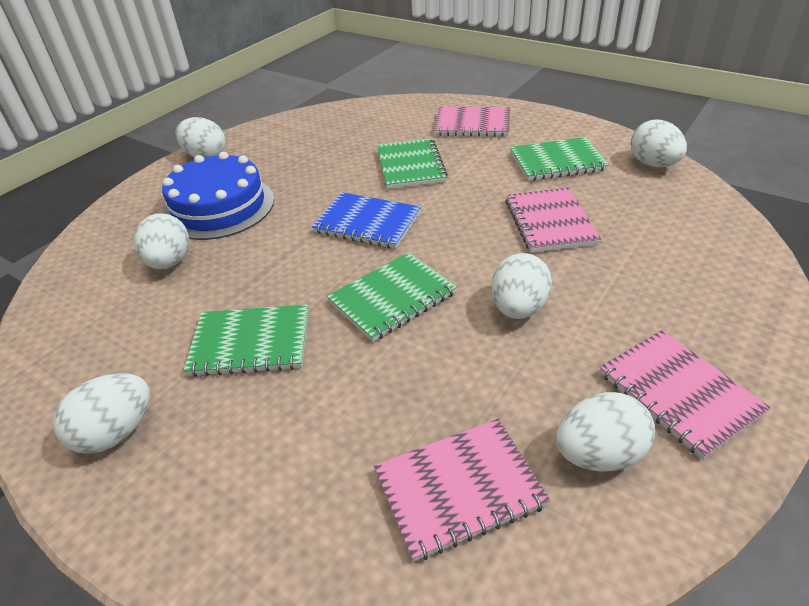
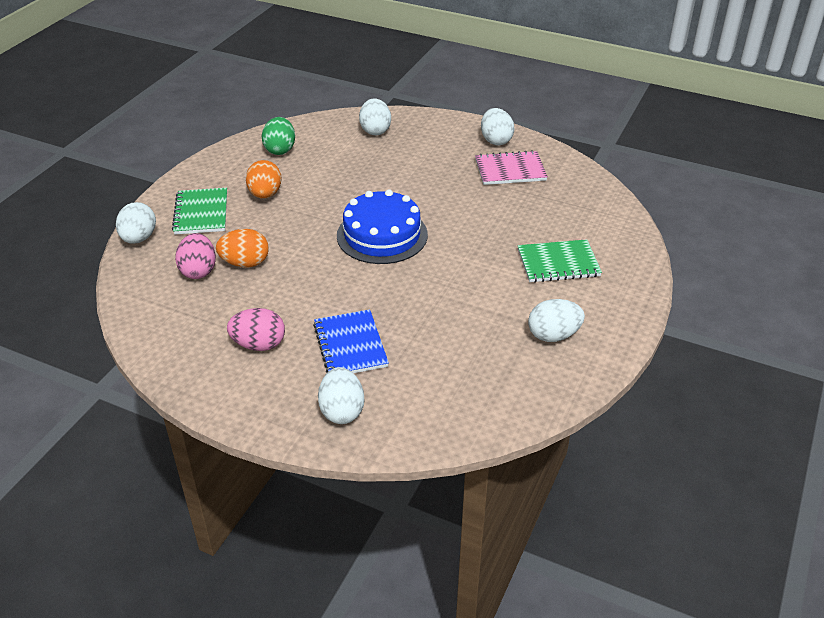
green egg: 0 -> 1
green notebook: 4 -> 2
orange egg: 0 -> 2
pink egg: 0 -> 2
pink notebook: 4 -> 1
white egg: 6 -> 5

